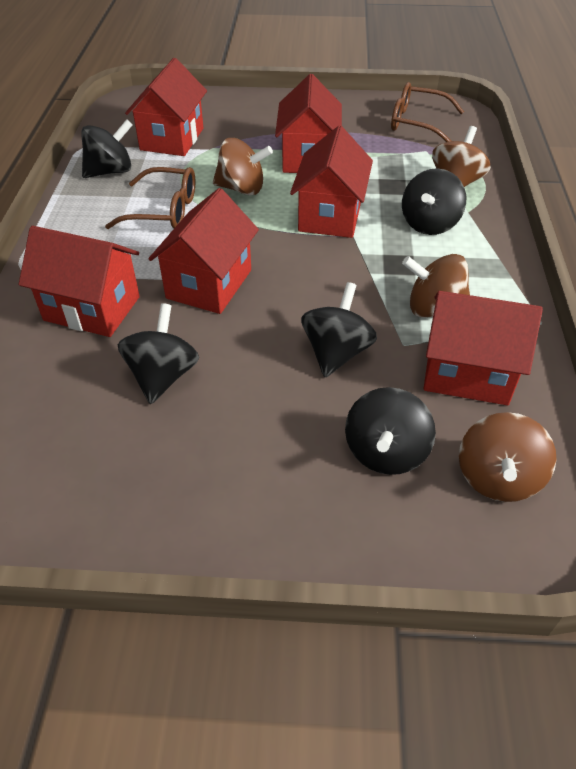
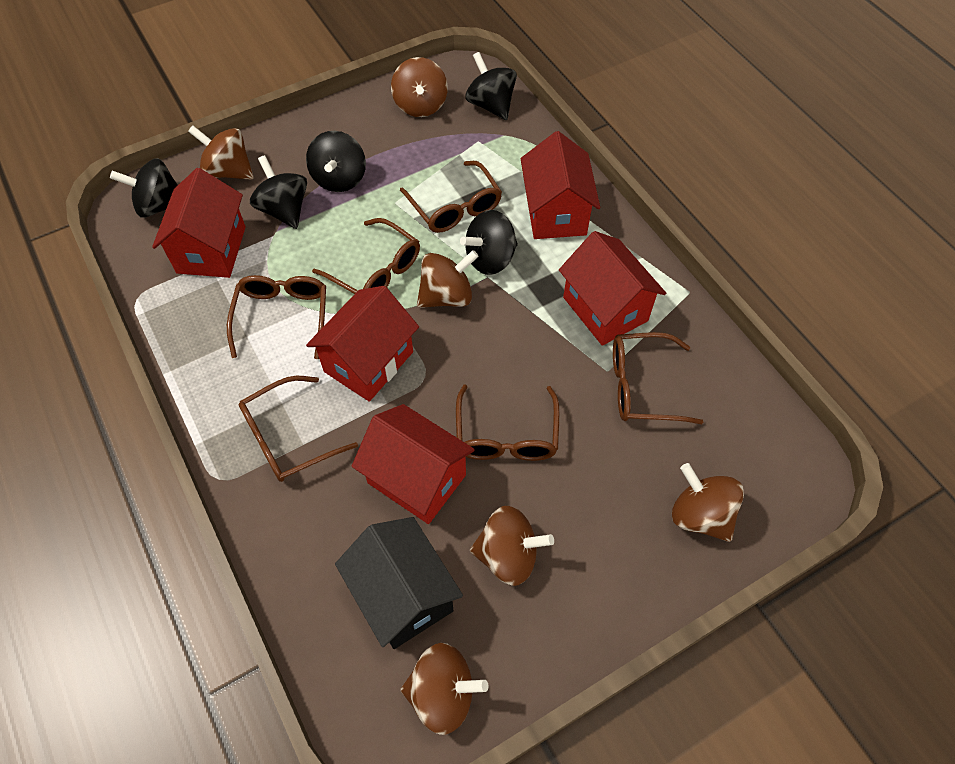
black house: 0 -> 1
brown glasses: 2 -> 6
brown spinning top: 4 -> 6
red house: 6 -> 5

